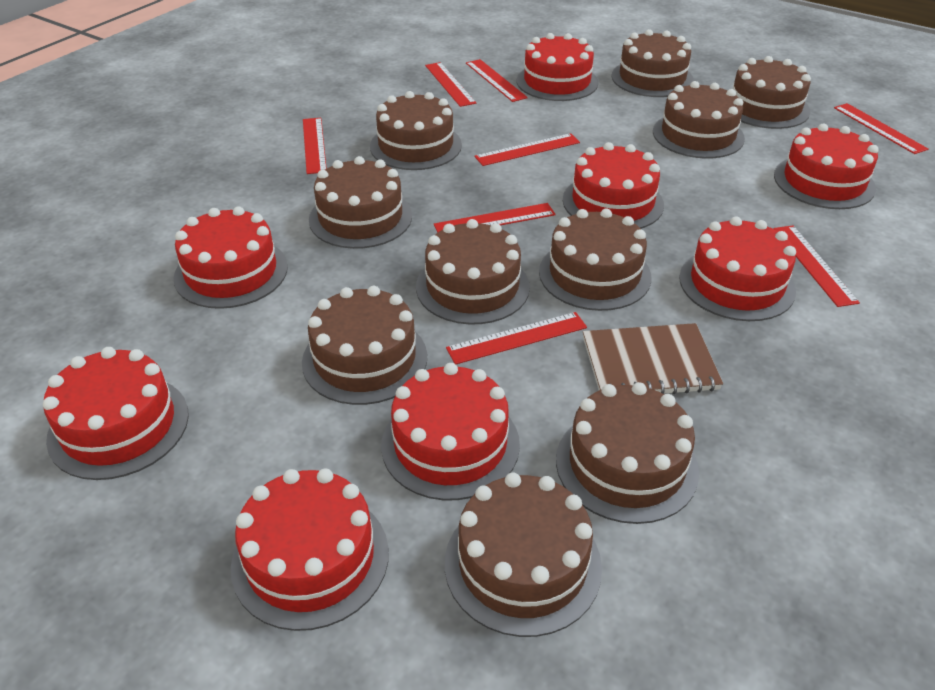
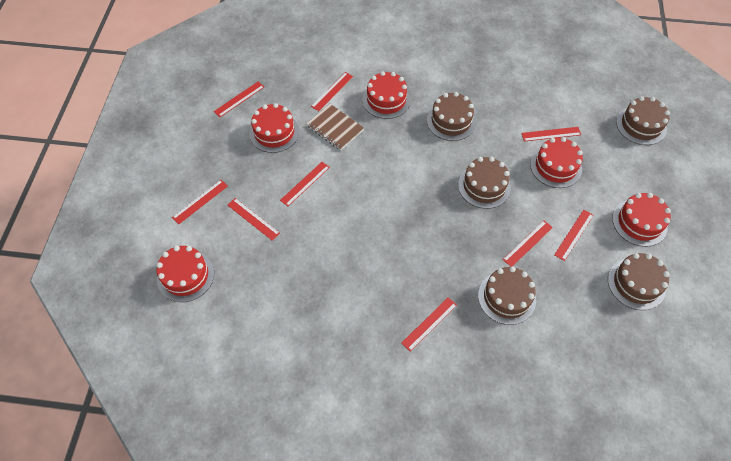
brown cake: 10 -> 5
red cake: 8 -> 5
red ruler: 8 -> 9

